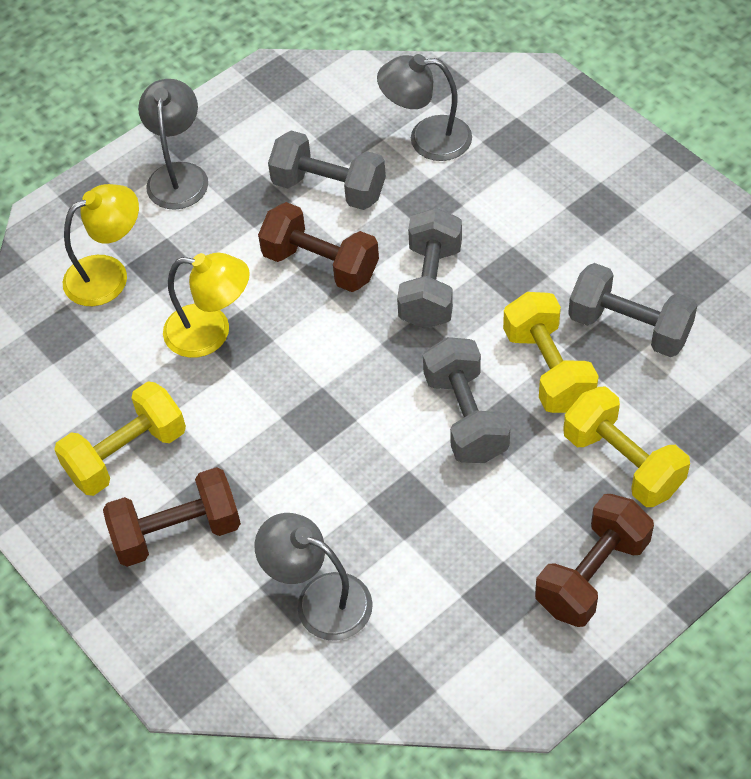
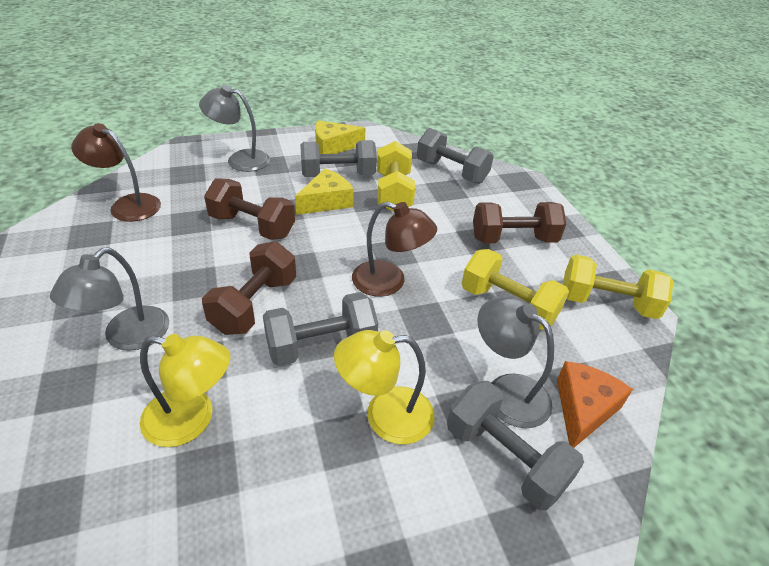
brown lamp: 0 -> 2
orange cheese: 0 -> 1
yellow cheese: 0 -> 2

